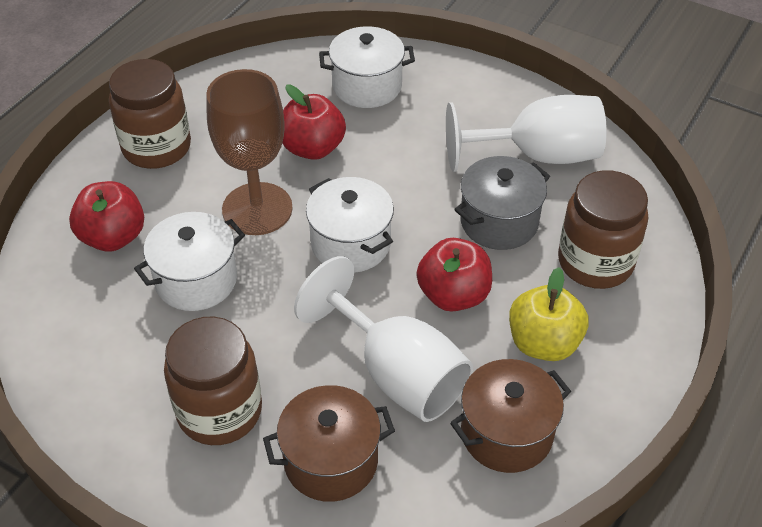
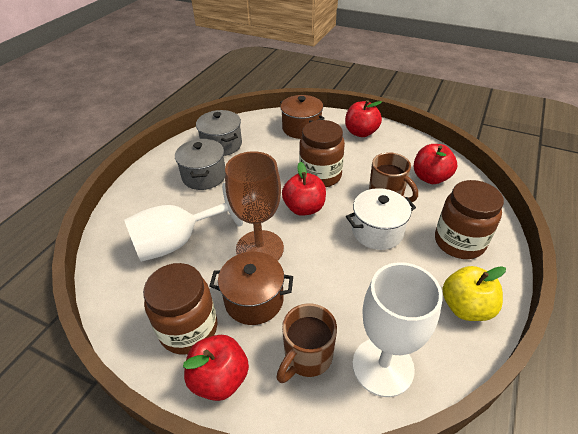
brown mug: 0 -> 2
grey pot: 1 -> 2
red apple: 3 -> 4
white pot: 3 -> 1

